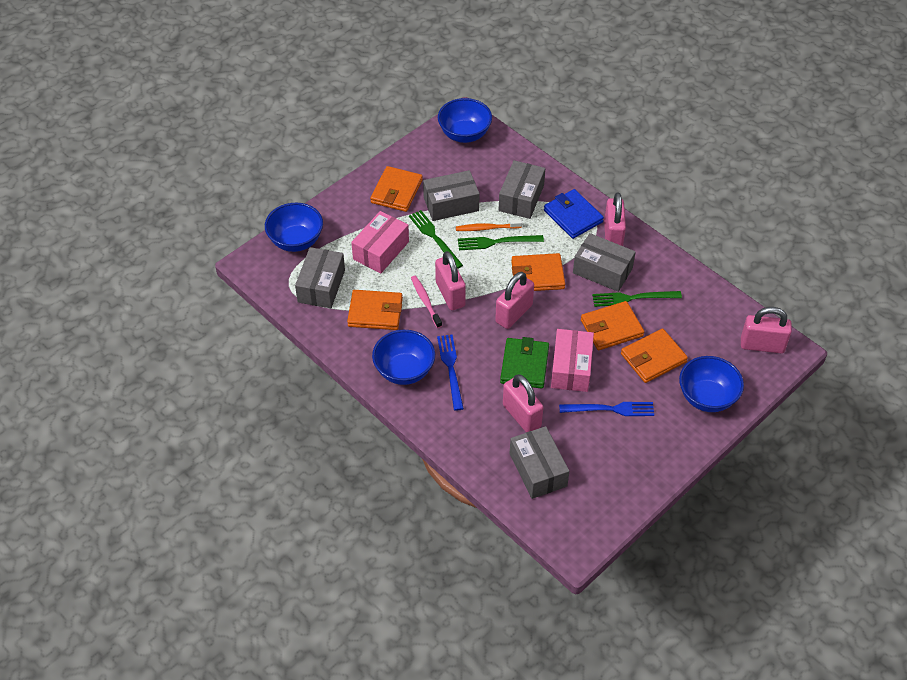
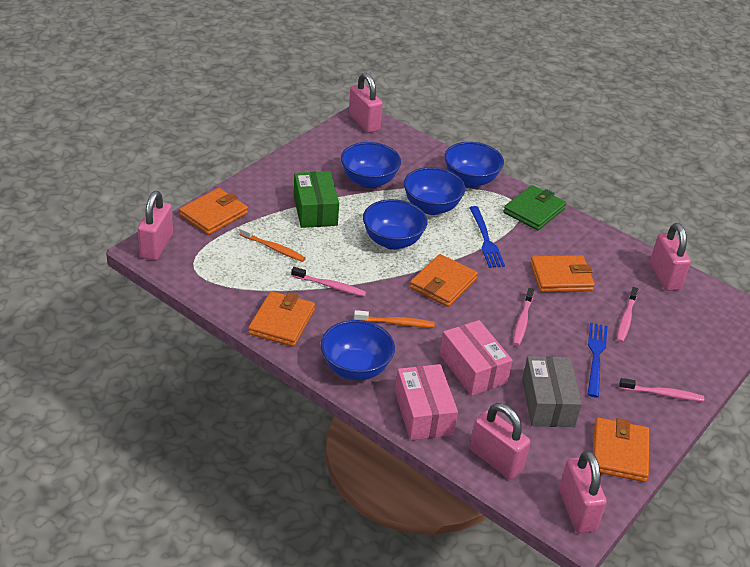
blue bowl: 4 -> 5
blue wallet: 1 -> 0
green box: 0 -> 1
green fork: 3 -> 0
grey box: 5 -> 1
orange toothbrush: 1 -> 2
pink toothbrush: 1 -> 4

